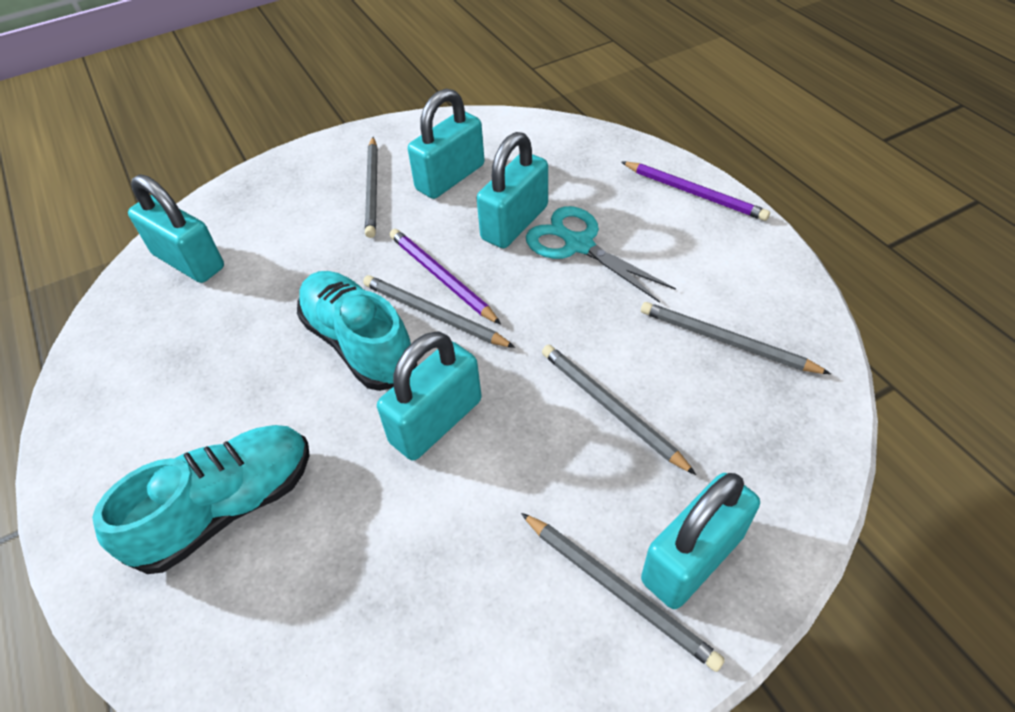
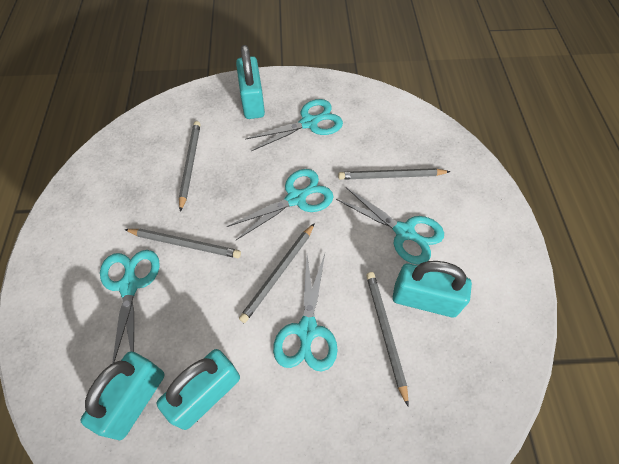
purple pencil: 2 -> 0
turquoise padlock: 5 -> 4
turquoise scissors: 1 -> 5
turquoise shoe: 2 -> 0

